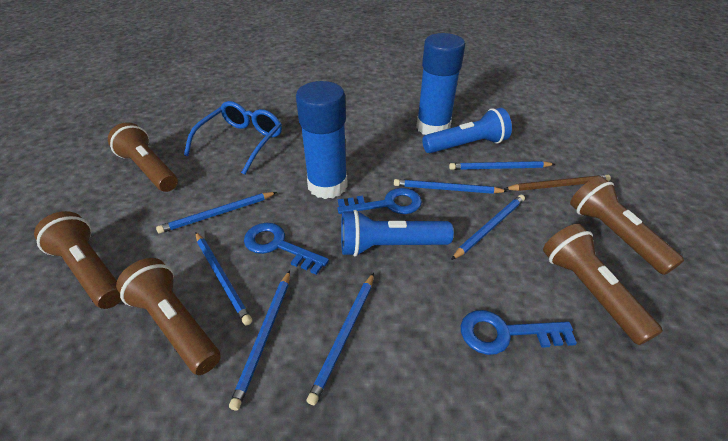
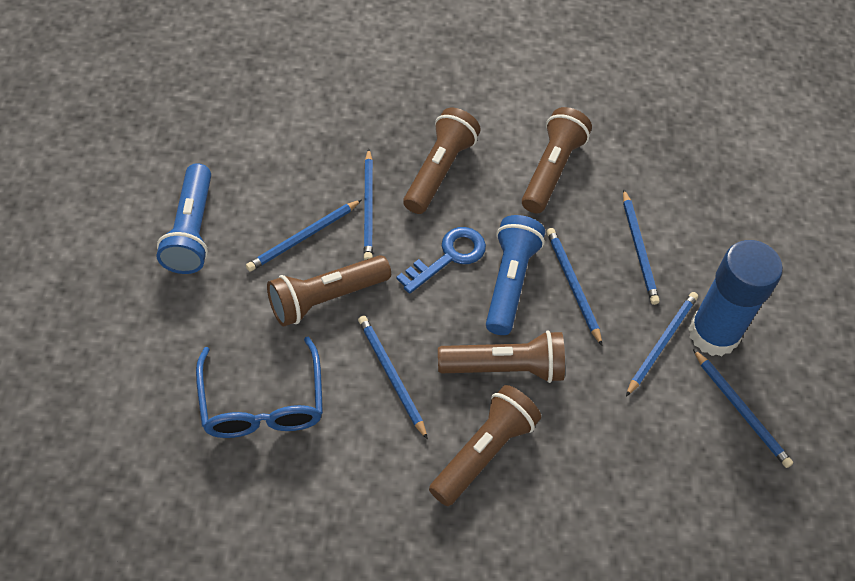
blue glue stick: 2 -> 1
blue key: 3 -> 1
brown pencil: 1 -> 0

